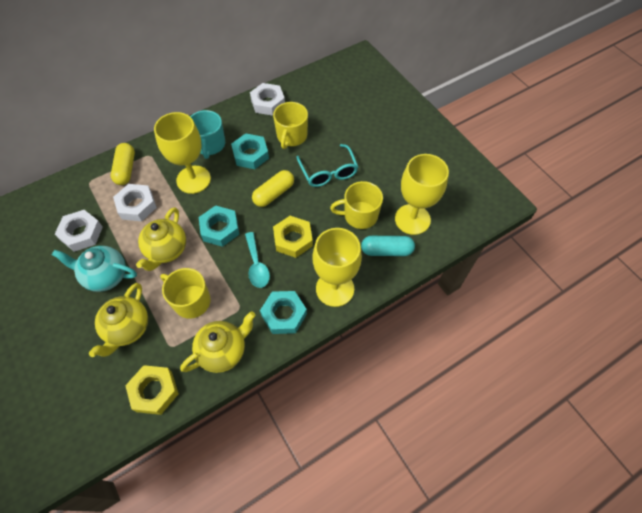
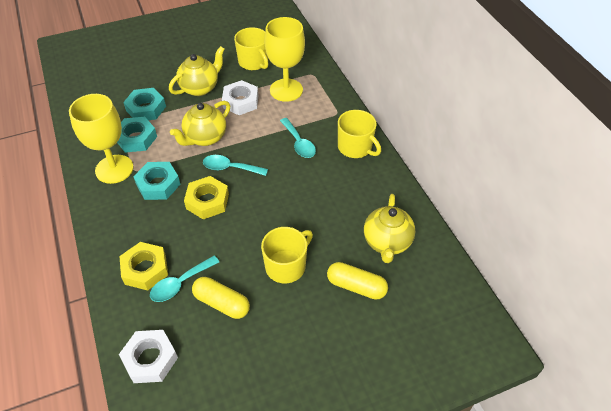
turquoise capsule: 1 -> 0
turquoise glasses: 1 -> 0
turquoise mug: 1 -> 0
turquoise spoon: 1 -> 3
turquoise teapot: 1 -> 0
white nut: 3 -> 2
yellow goblet: 3 -> 2

